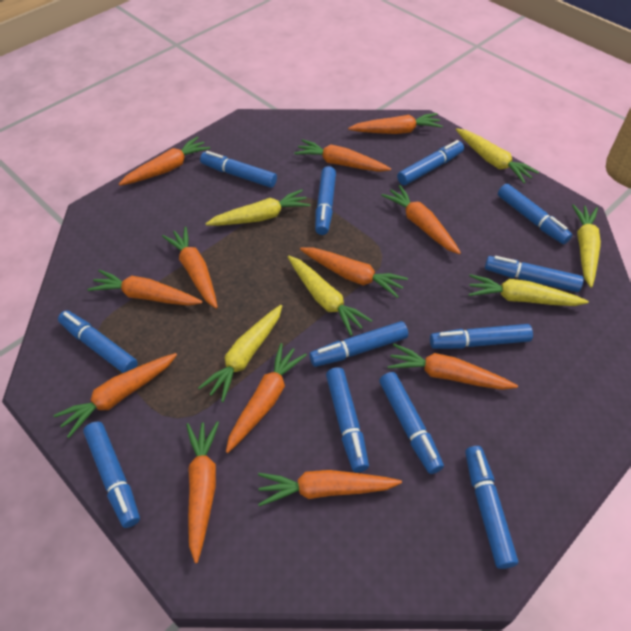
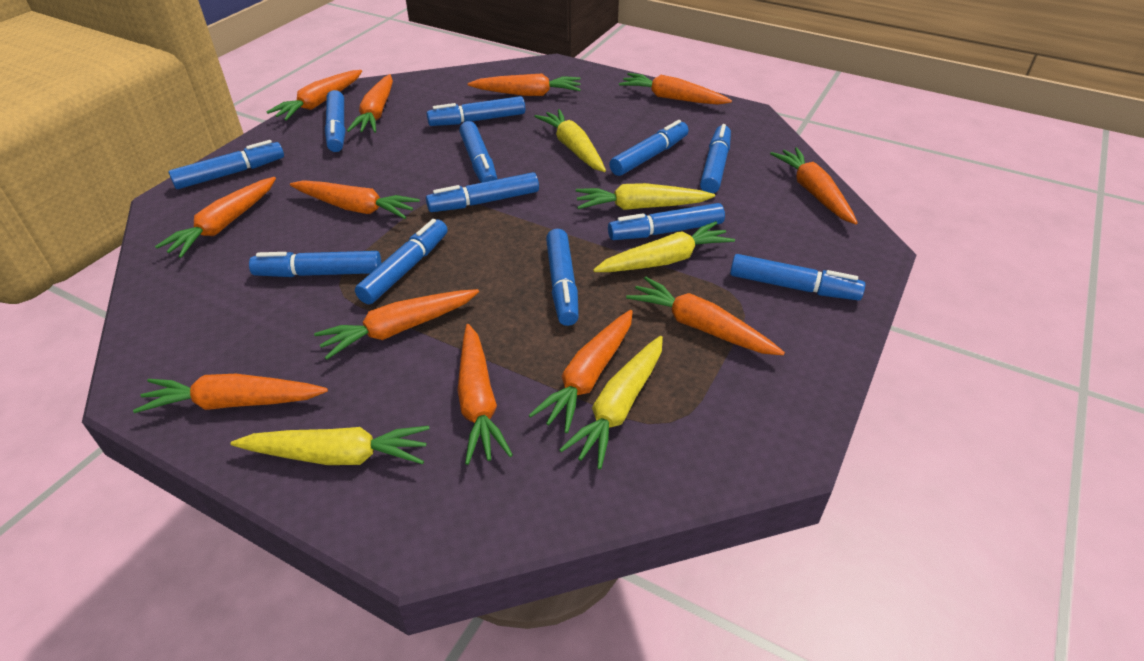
yellow carrot: 6 -> 5

